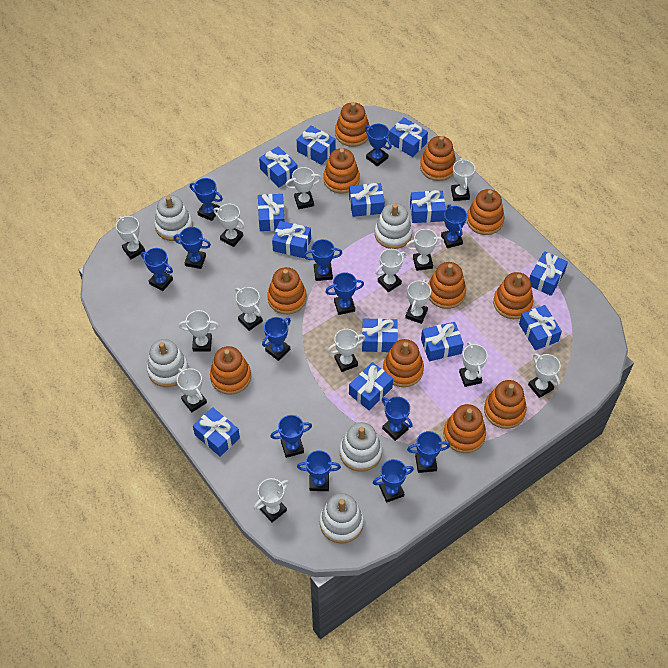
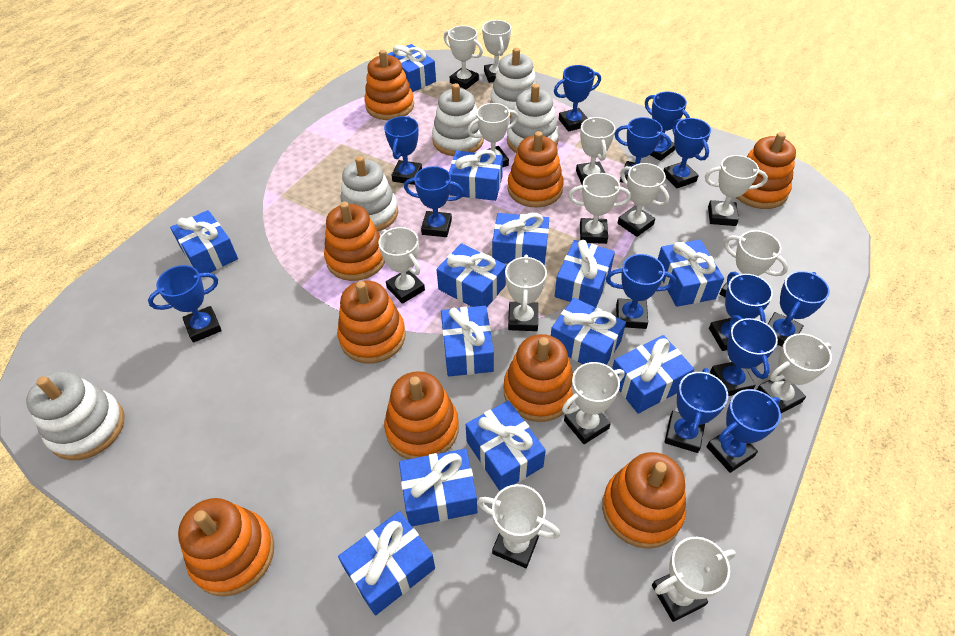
orange stacking toy: 11 -> 9

